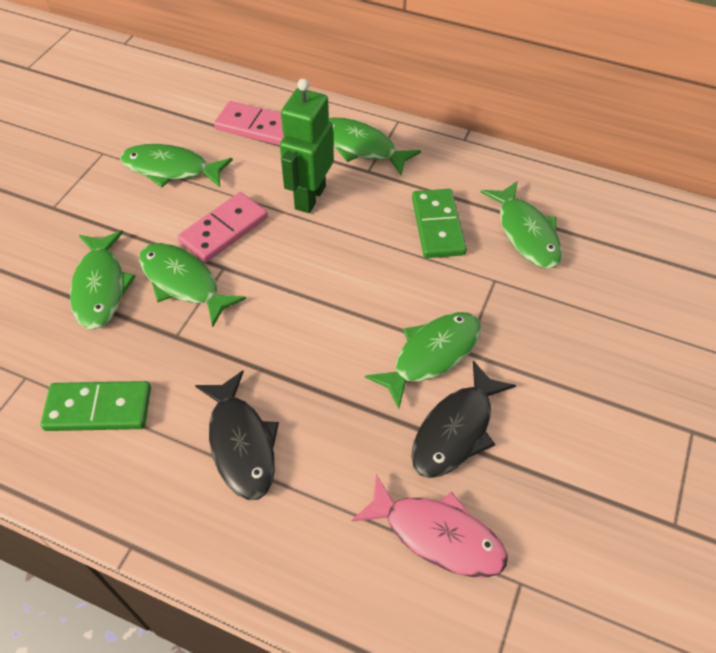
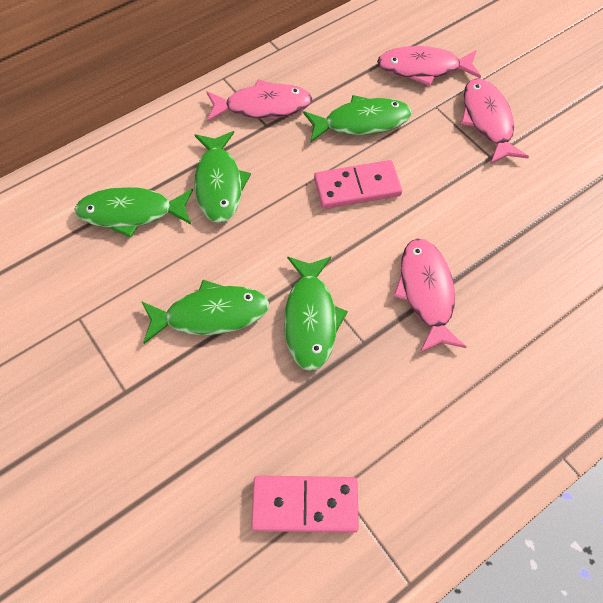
black fish: 2 -> 0
green domino: 2 -> 0
green fish: 6 -> 5
green robot: 1 -> 0
pink fish: 1 -> 4

